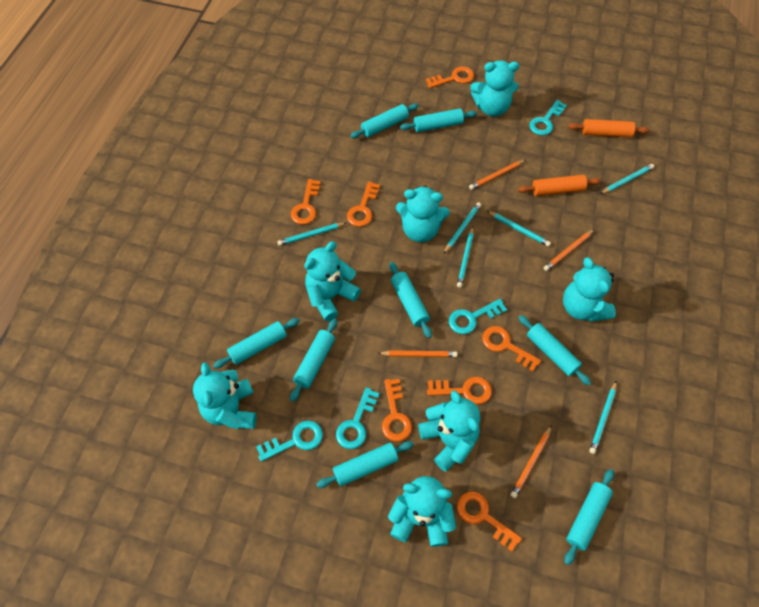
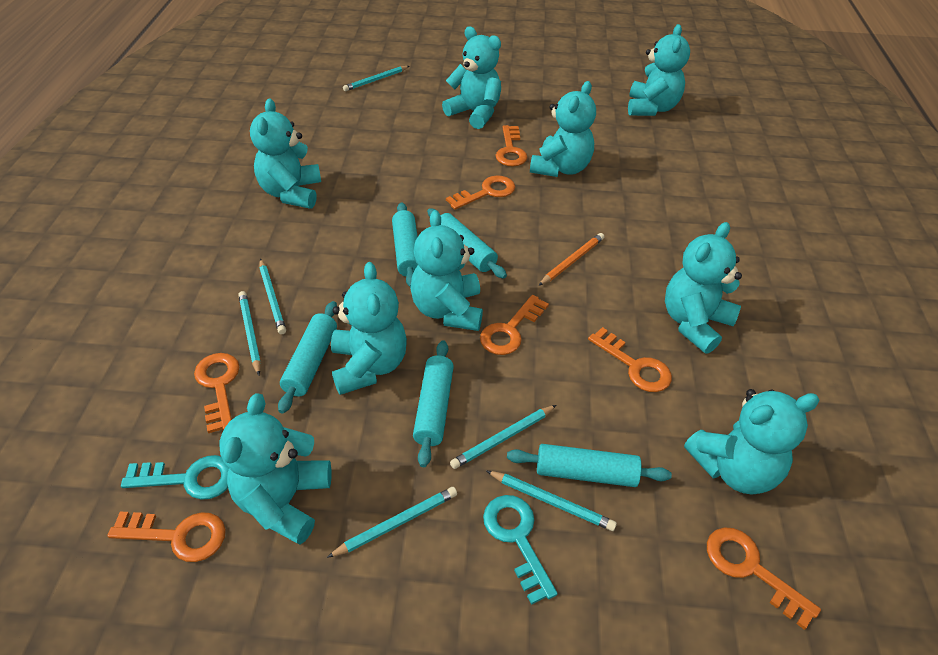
orange pencil: 4 -> 1
orange rolling pin: 2 -> 0
turquoise key: 4 -> 2
turquoise rolling pin: 8 -> 5
turquoise teddy bear: 7 -> 9

